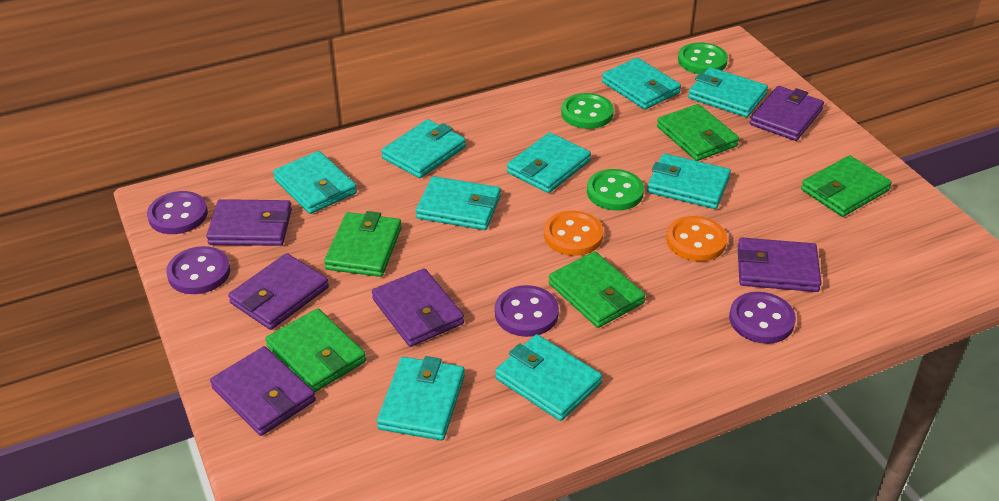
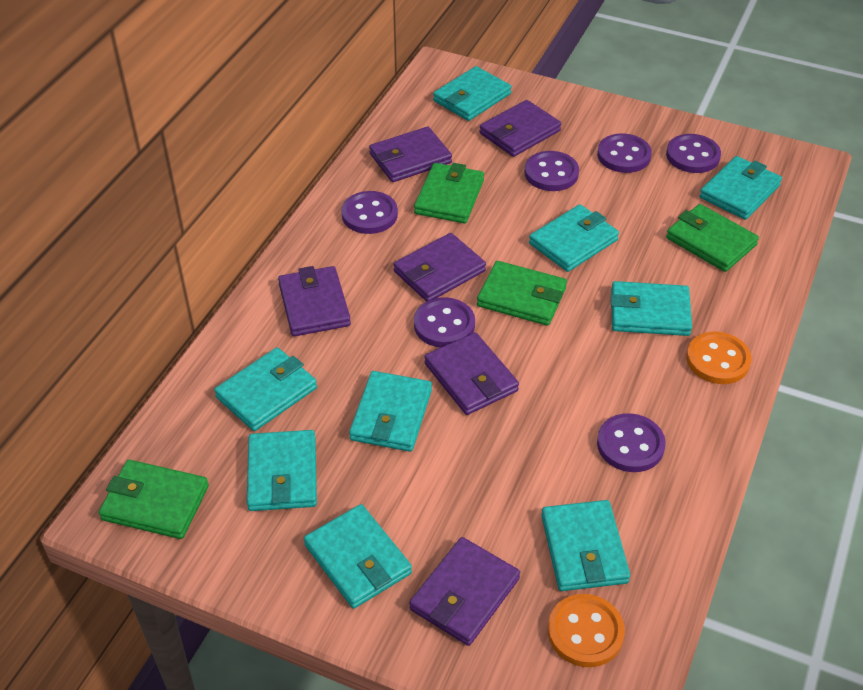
green button: 3 -> 0
green wallet: 5 -> 4
purple button: 4 -> 6

